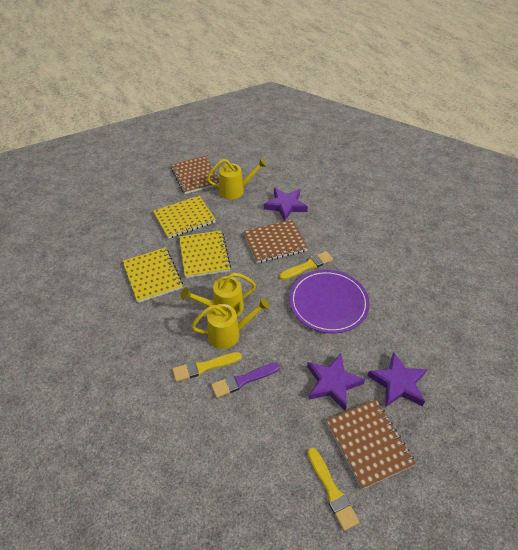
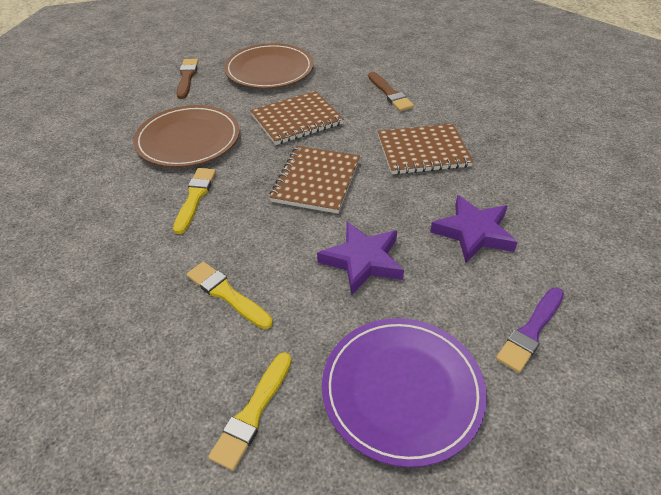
brown brush: 0 -> 2
brown plate: 0 -> 2
purple star: 3 -> 2
yellow notebook: 3 -> 0
yellow watering can: 3 -> 0

